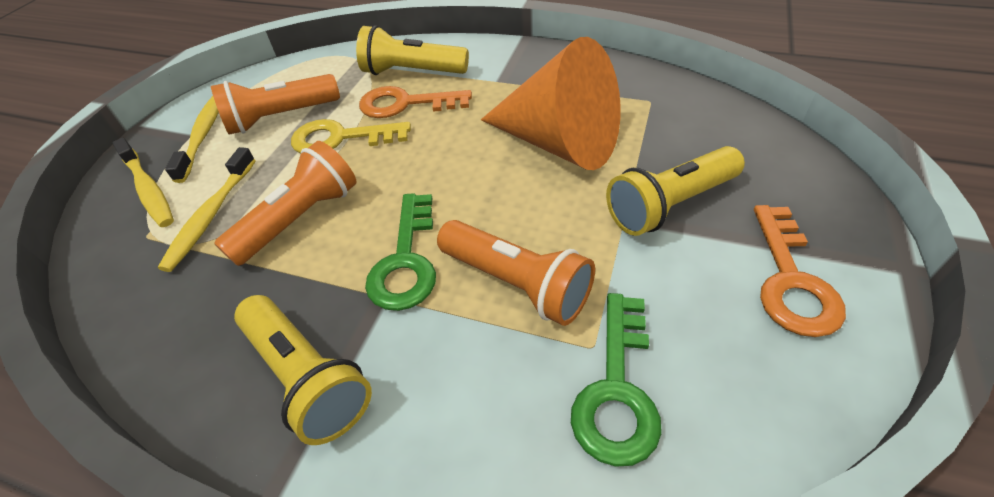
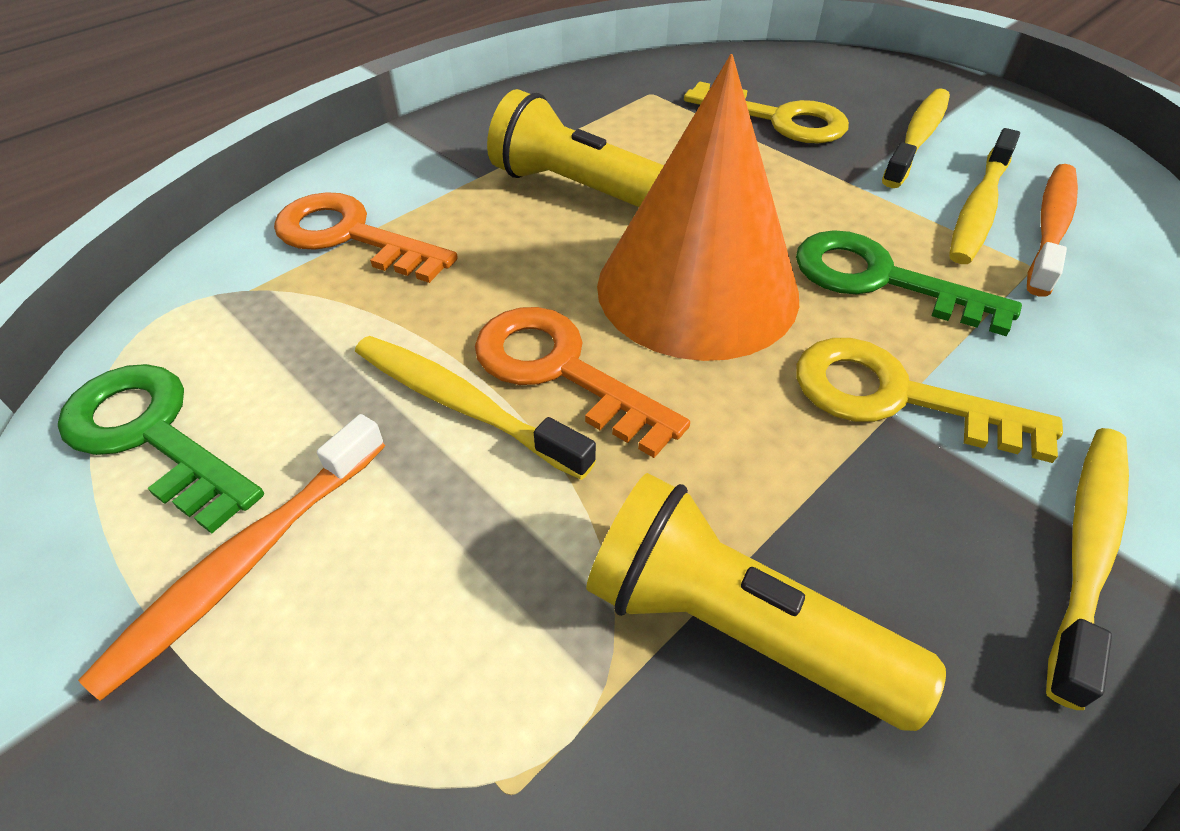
orange flashlight: 3 -> 0
orange toothbrush: 0 -> 2
yellow flashlight: 3 -> 2
yellow key: 1 -> 2
yellow toothbrush: 3 -> 4

